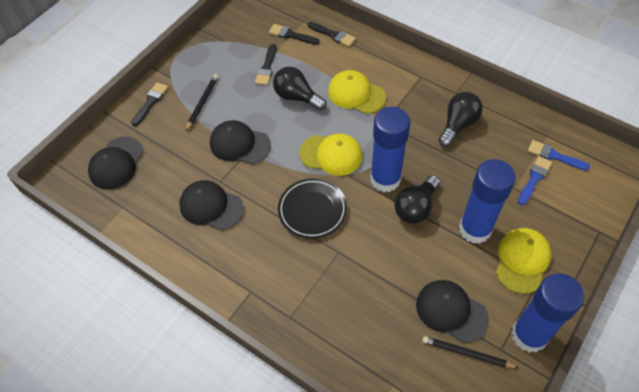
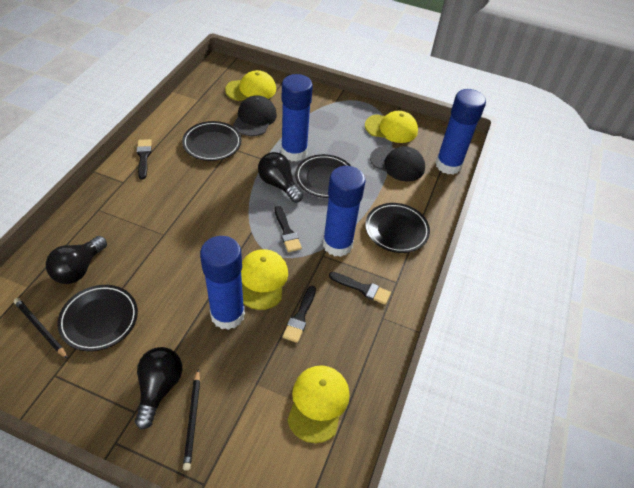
black cap: 4 -> 2
black plate: 1 -> 4
blue brush: 2 -> 0
blue glue stick: 3 -> 4
yellow cap: 3 -> 4

